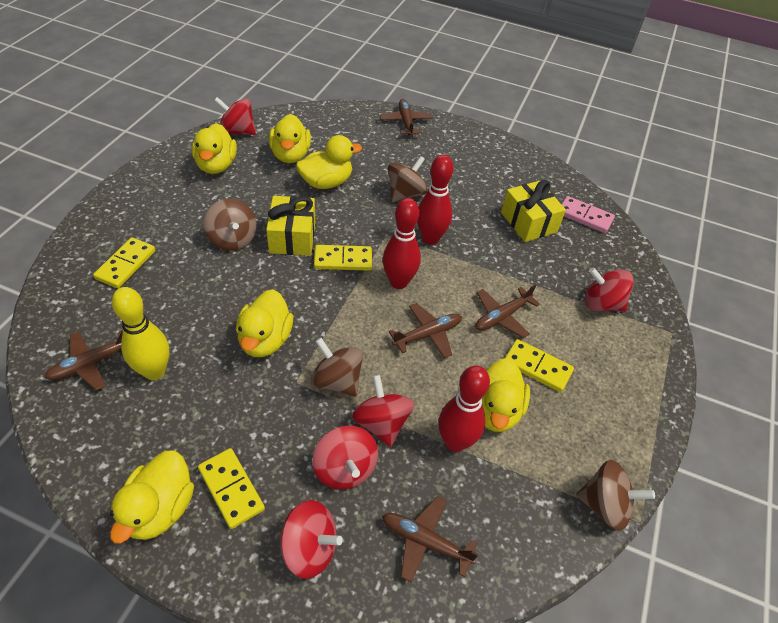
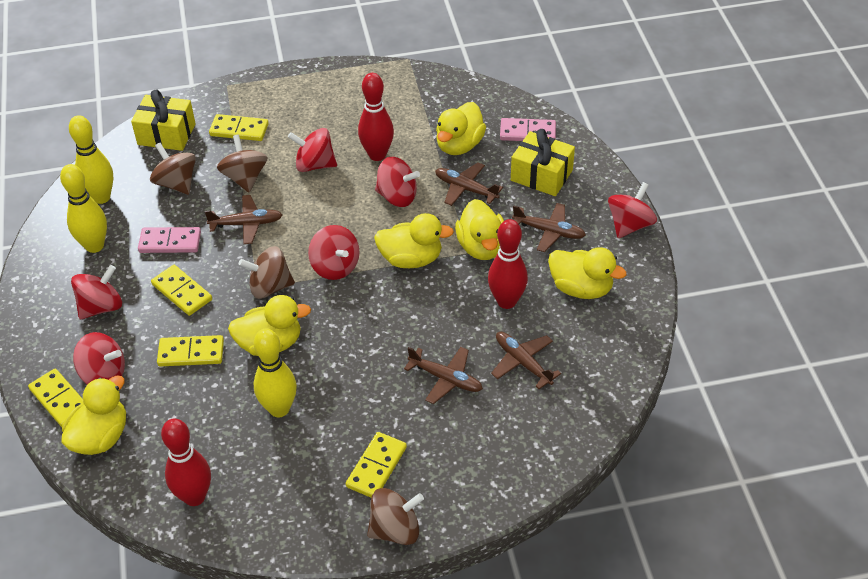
pink domino: 1 -> 2
red spinning top: 5 -> 6
yellow bowling pin: 1 -> 3
yellow domino: 4 -> 5

